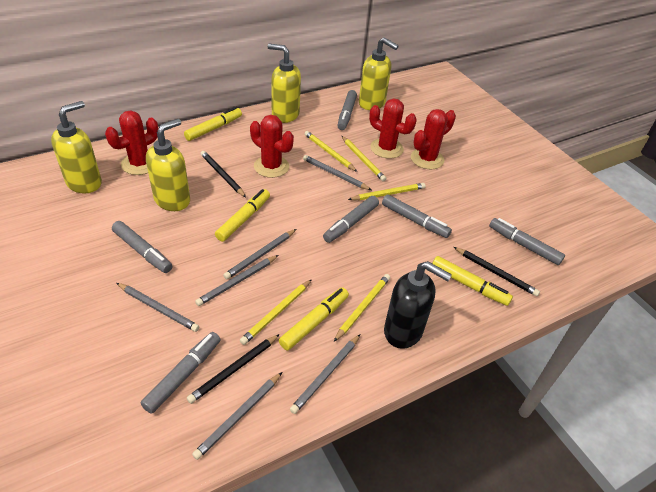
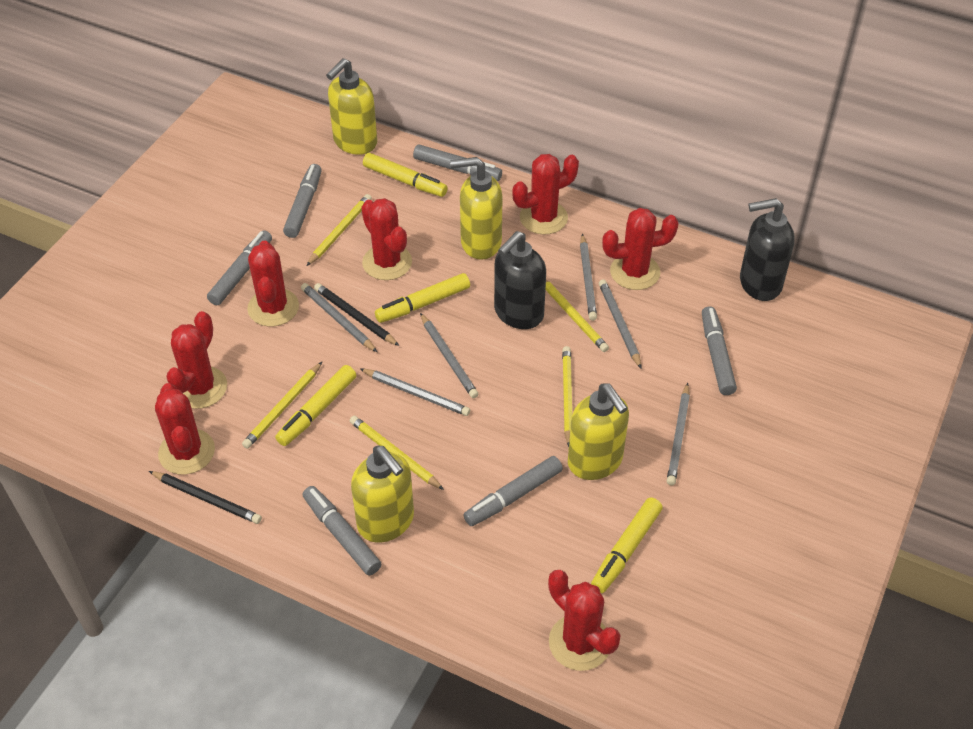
black pencil: 3 -> 2
black soap dispenser: 1 -> 2
red cactus: 4 -> 7

